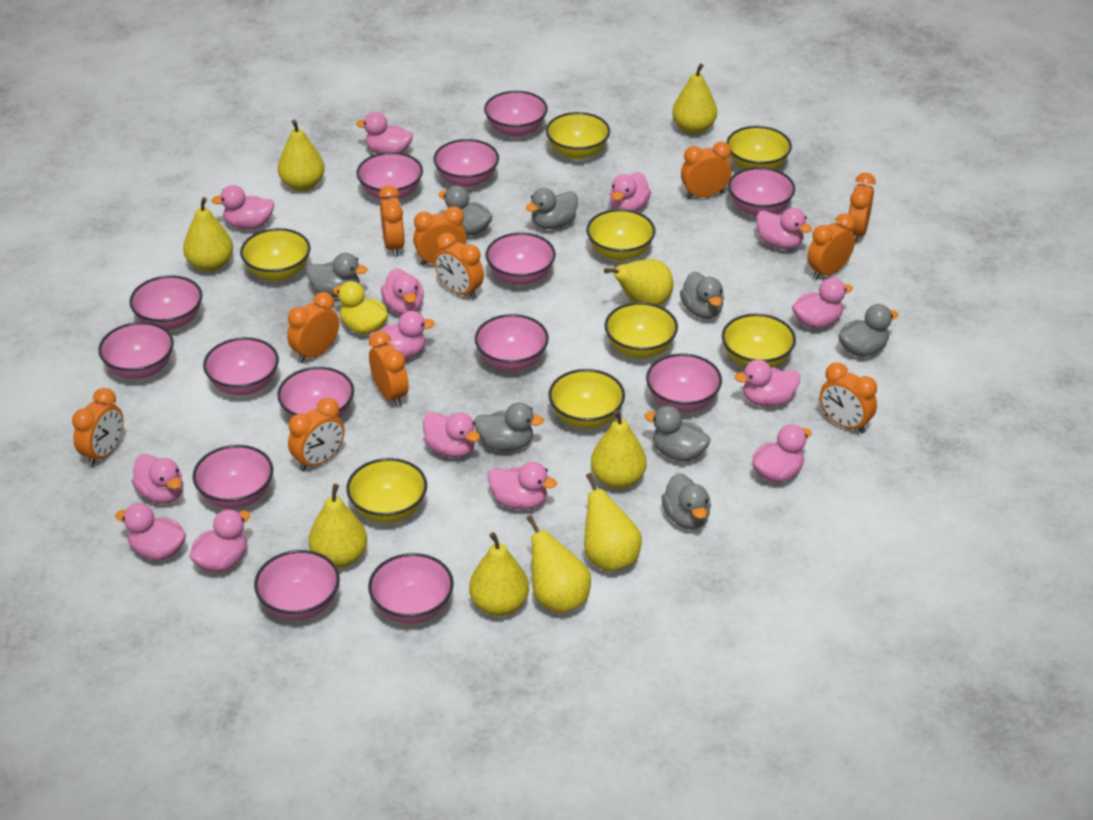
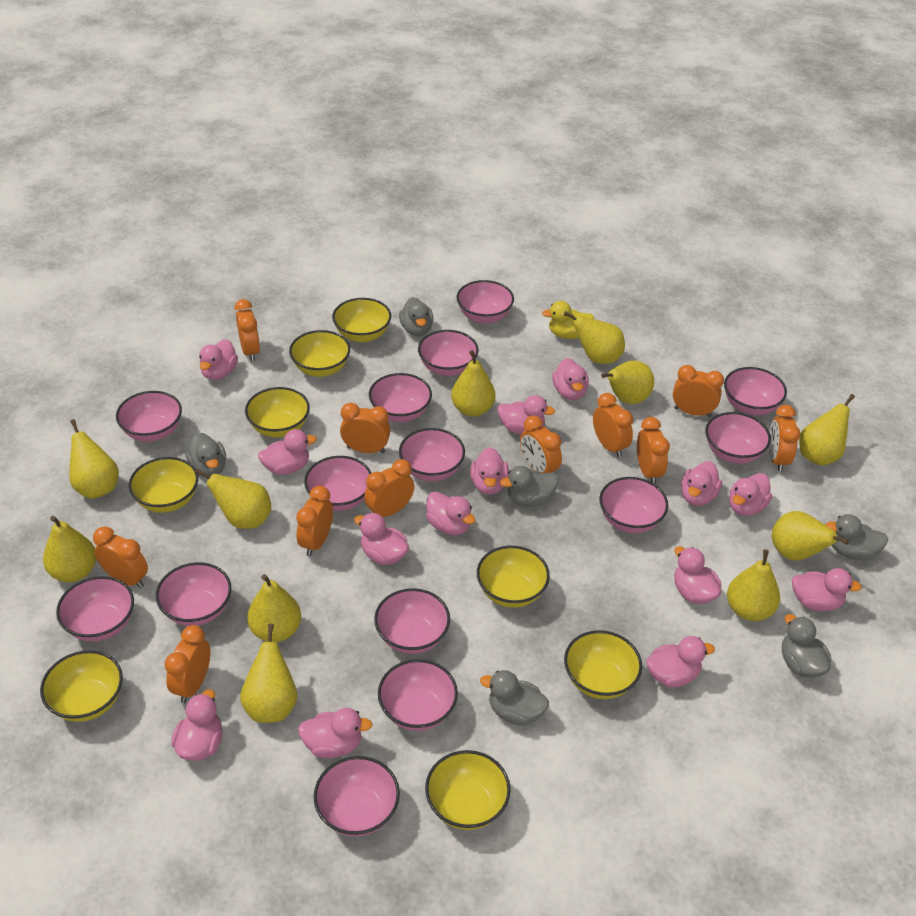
grey duck: 8 -> 6
yellow pear: 9 -> 11

